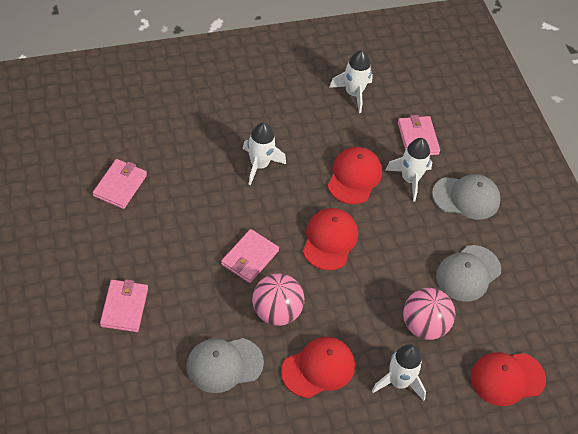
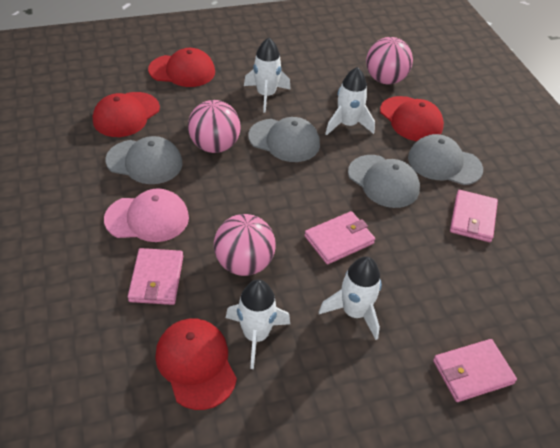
grey cap: 3 -> 4
pink ball: 2 -> 3
pink cap: 0 -> 1

